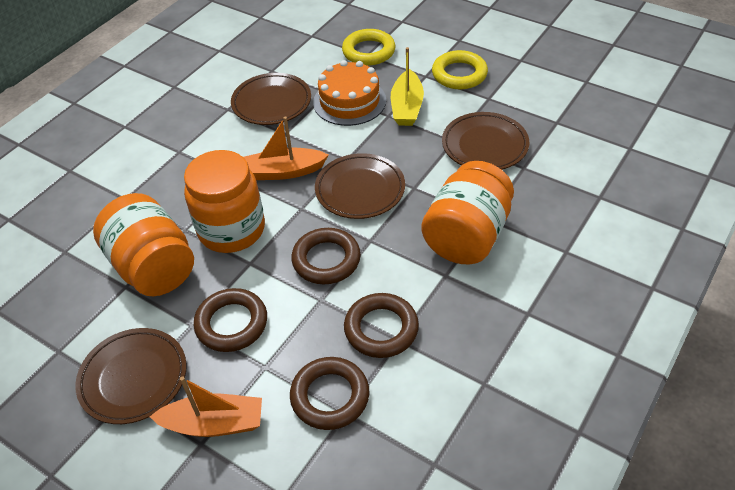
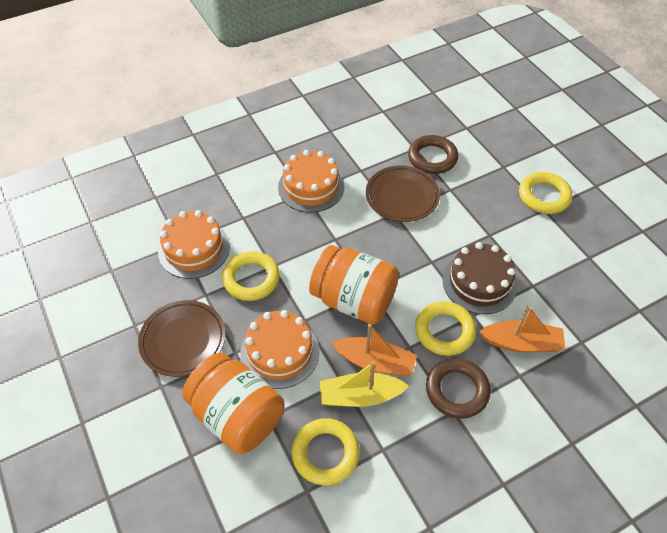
brown cake: 0 -> 1
brown plate: 4 -> 2
brown ring: 4 -> 2
orange cake: 1 -> 3
orange jar: 3 -> 2
yellow ring: 2 -> 4

